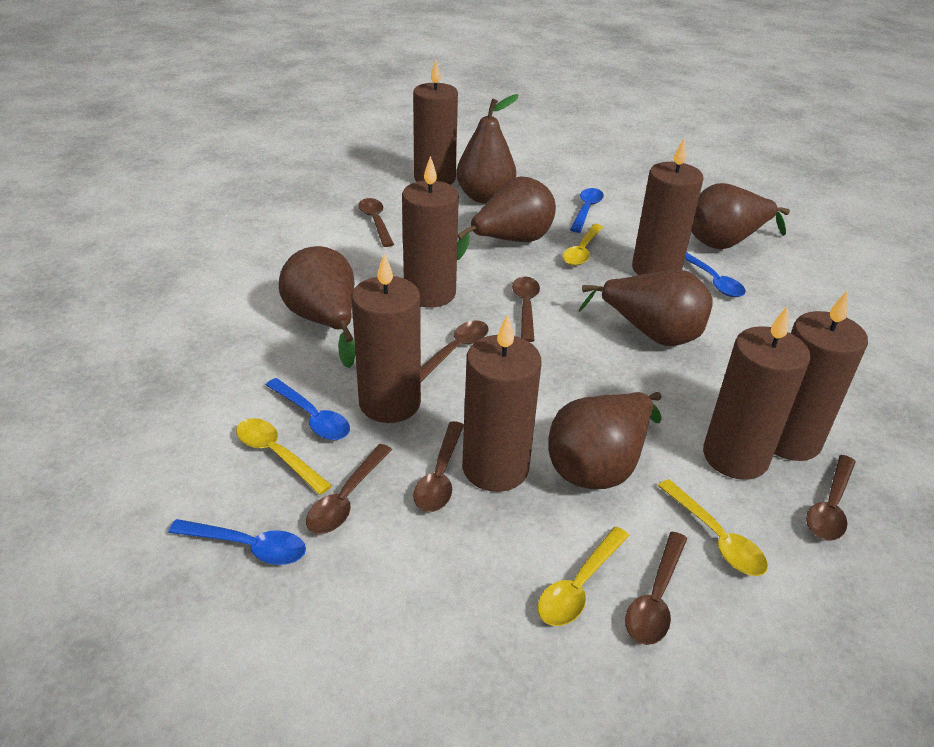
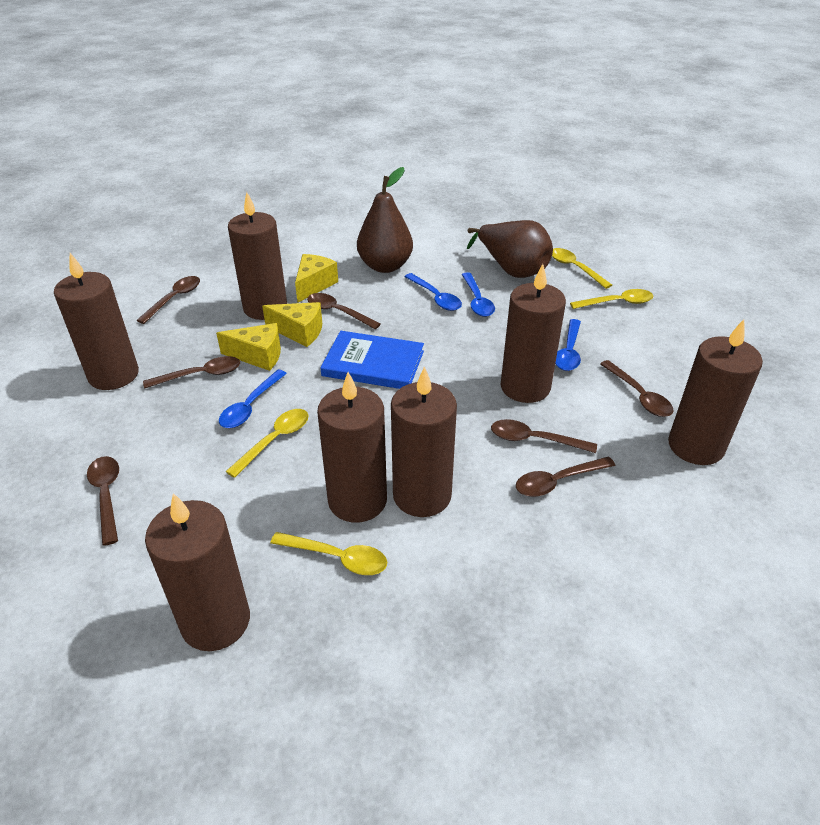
blue book: 0 -> 1
brown pear: 6 -> 2
yellow cheese: 0 -> 3

